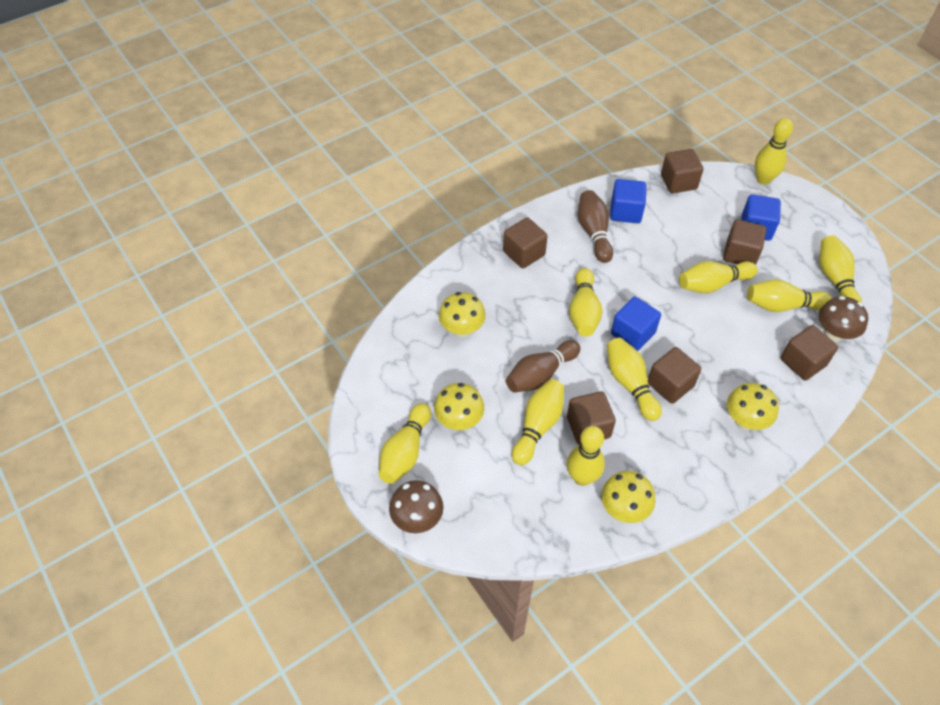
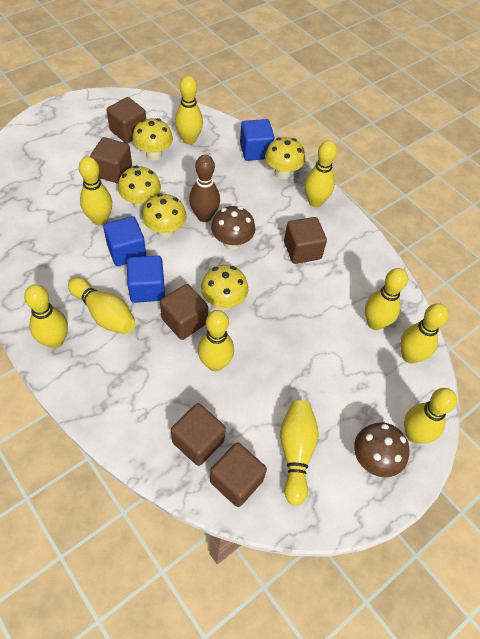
brown bowling pin: 2 -> 1
yellow bowling pin: 9 -> 10
yellow mushroom: 4 -> 5

